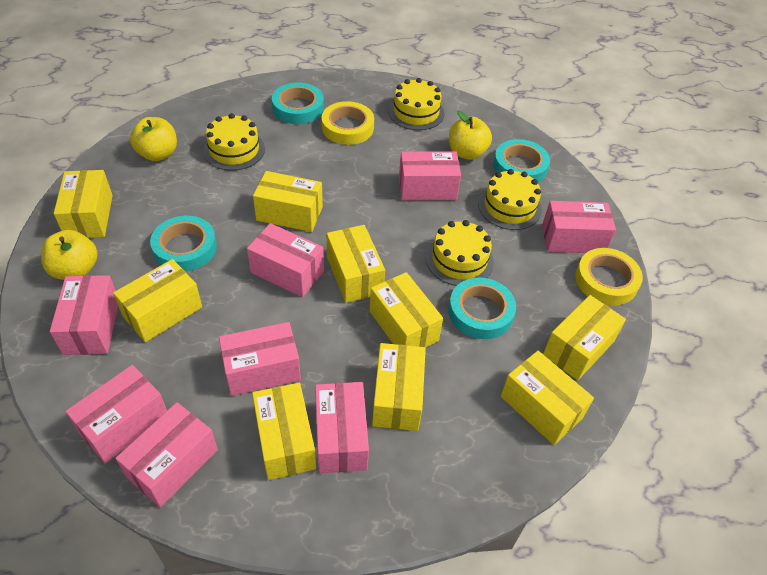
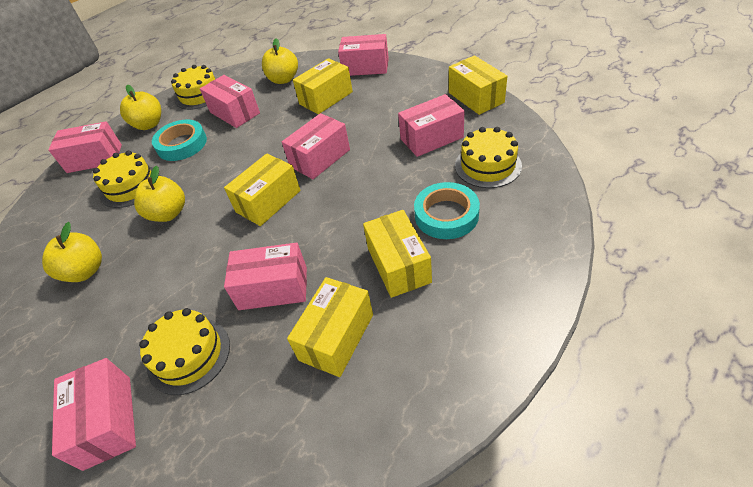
pink box: 8 -> 7
turquoise tape: 4 -> 2
yellow apple: 3 -> 4
yellow box: 9 -> 5
yellow tape: 2 -> 0

